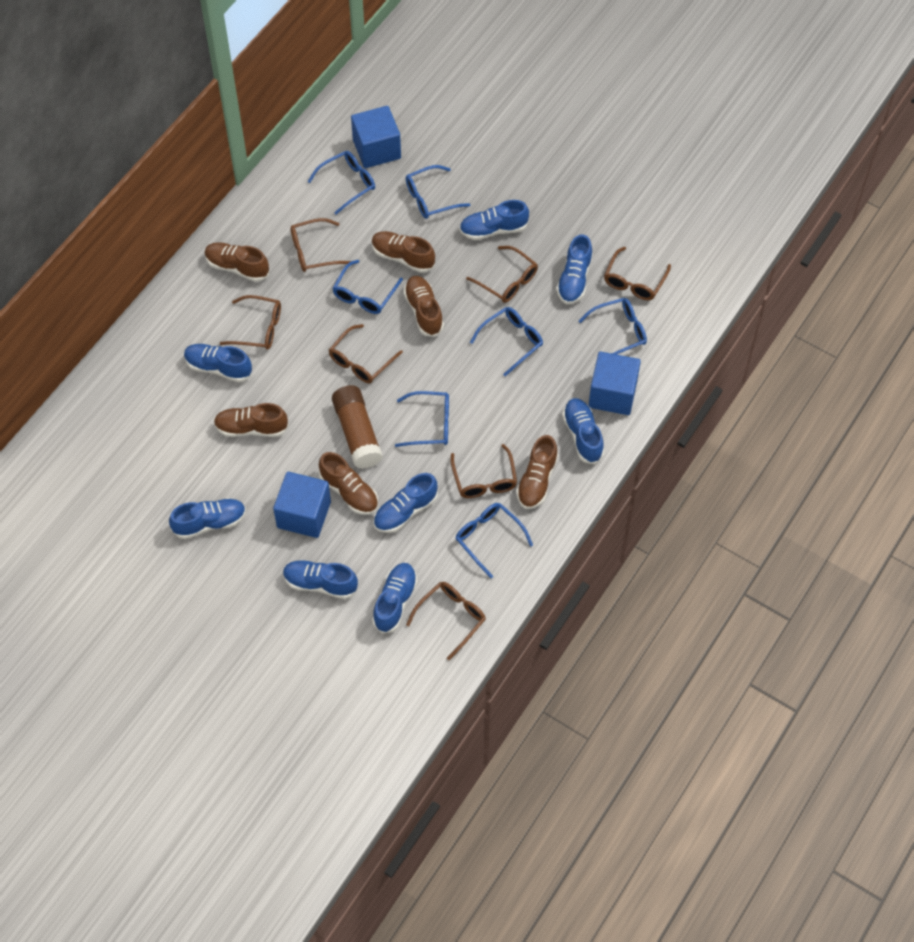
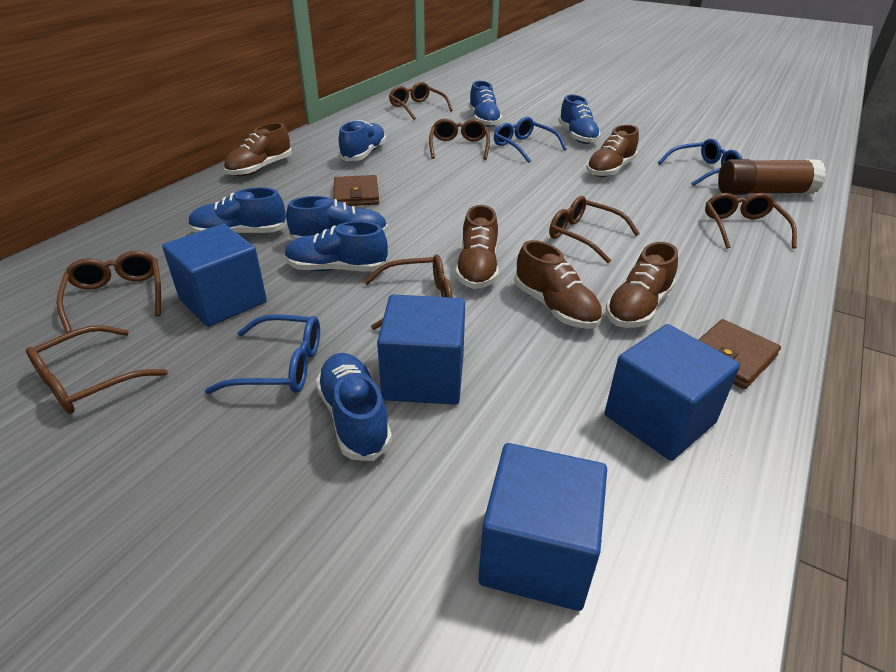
blue cube: 3 -> 4
blue glasses: 7 -> 3
blue shoe: 8 -> 7
brown shoe: 6 -> 5
brown wallet: 0 -> 2

